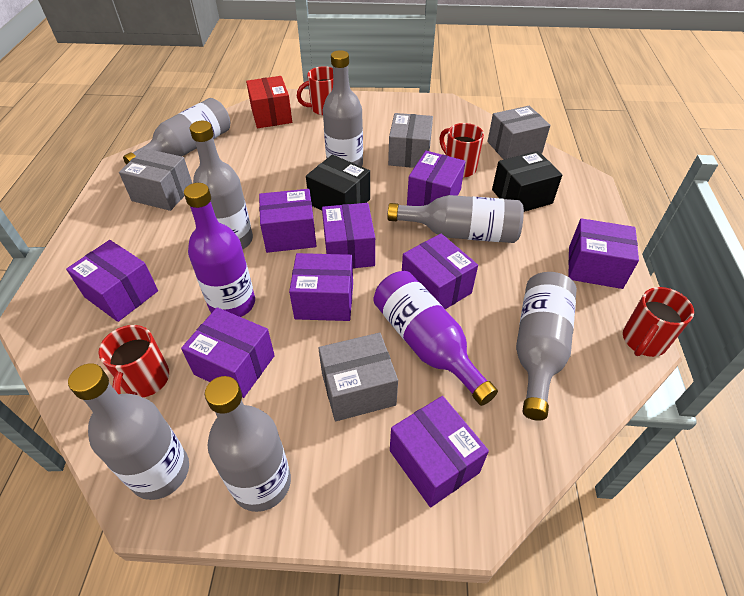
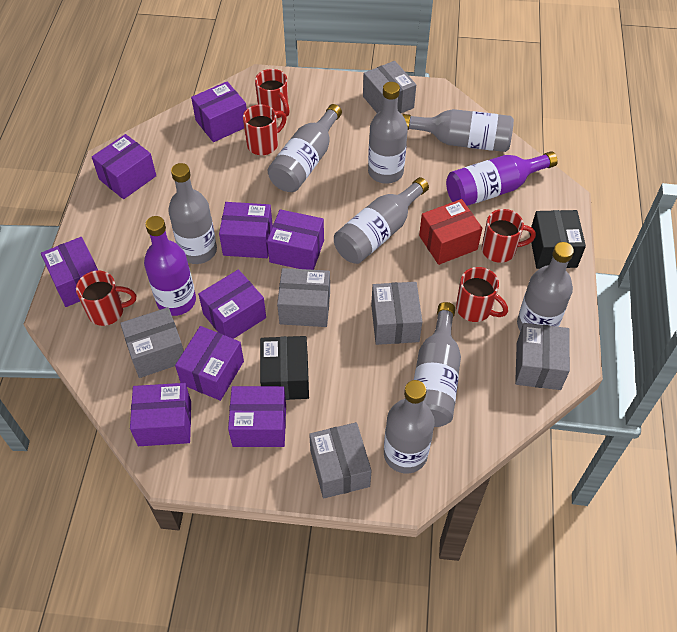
grey bottle: 7 -> 8
grey box: 4 -> 6
red mug: 4 -> 5

